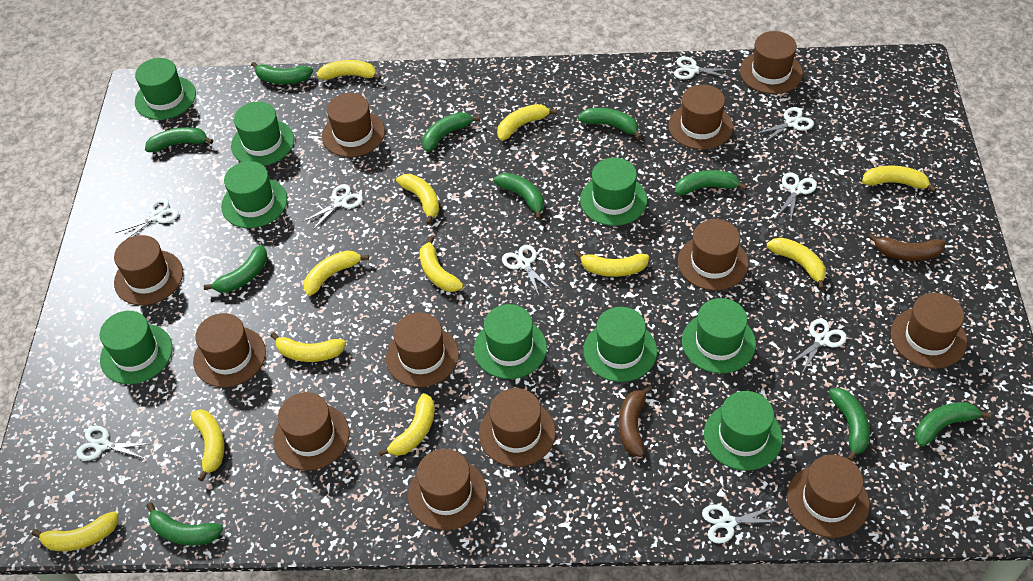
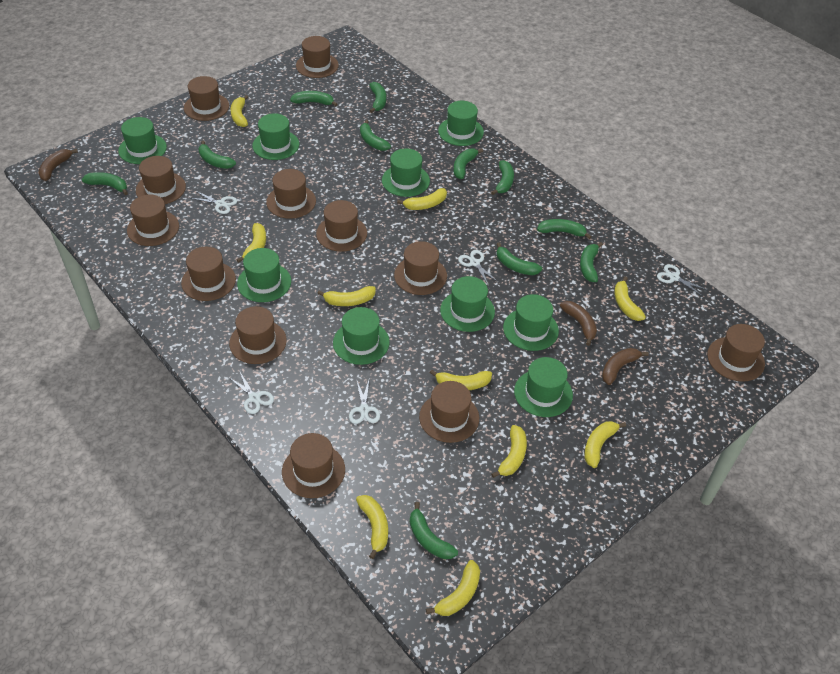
brown banana: 2 -> 3
green banana: 10 -> 11
white scissors: 9 -> 5
yellow banana: 12 -> 10

